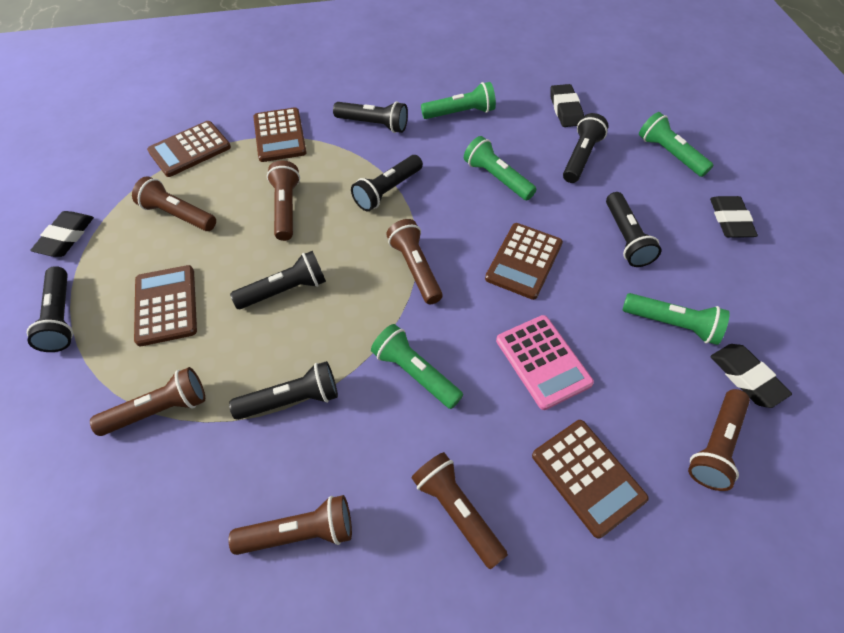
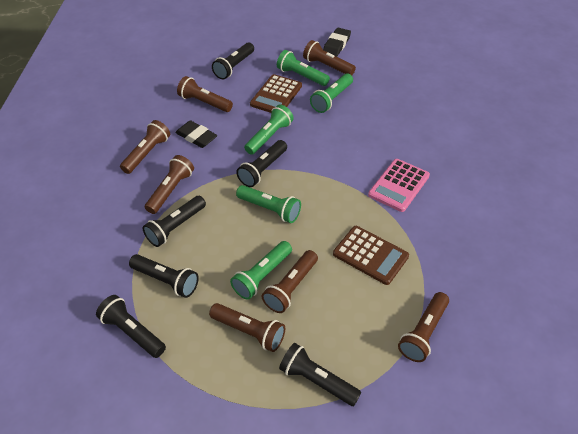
black eraser: 4 -> 2
black flashlight: 7 -> 6
brown calculator: 5 -> 2

